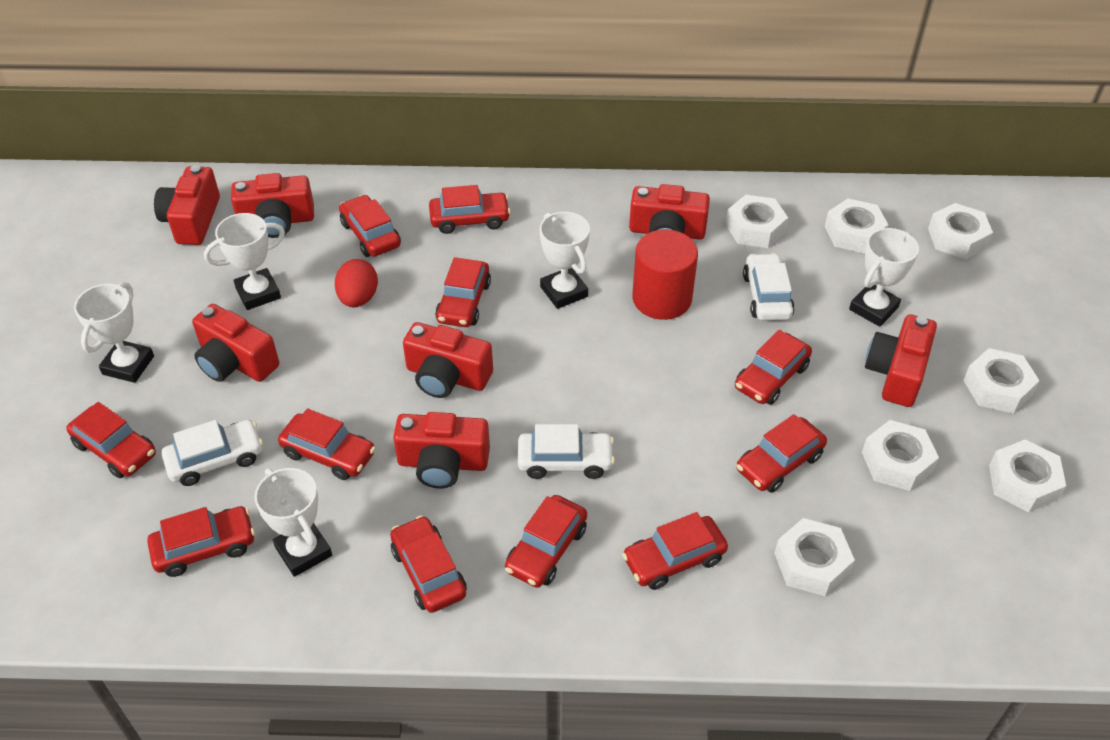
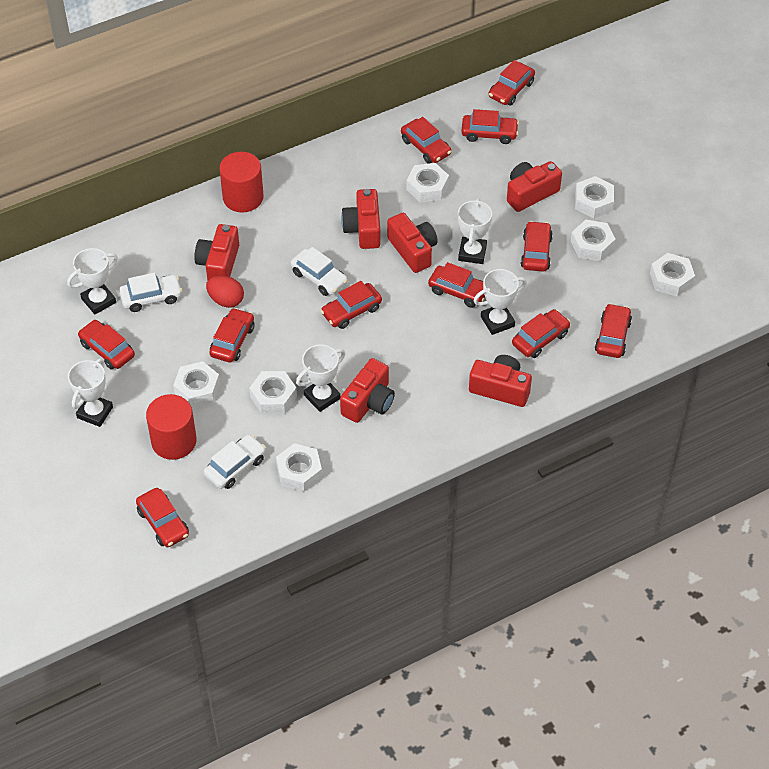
red camera: 7 -> 6
red cylinder: 1 -> 2

